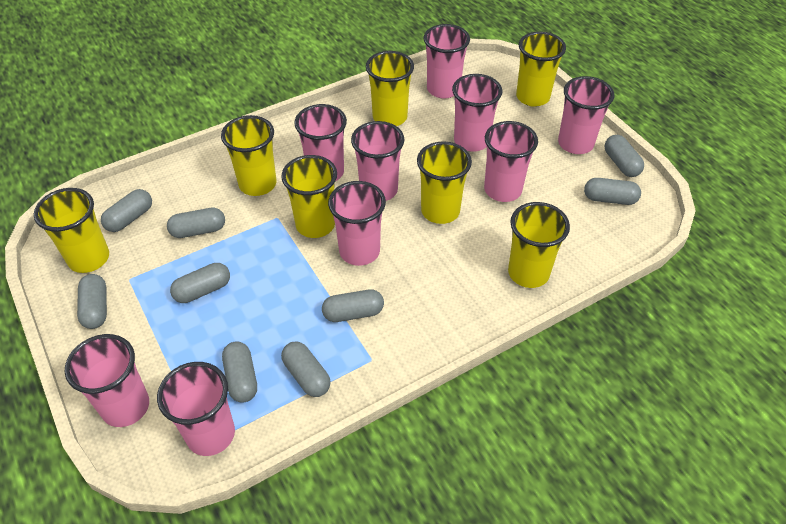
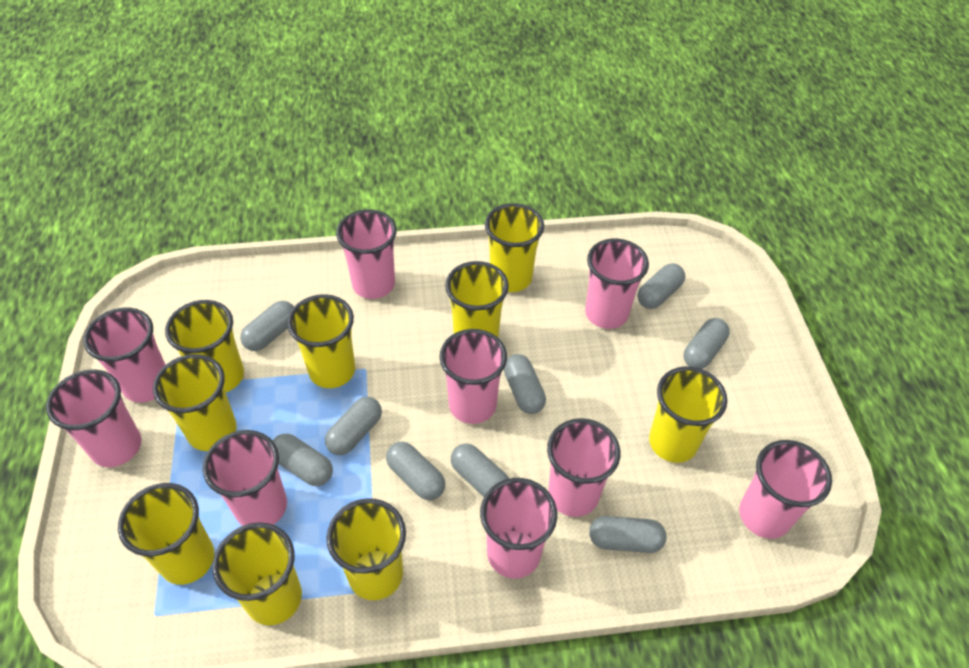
yellow cup: 7 -> 9

